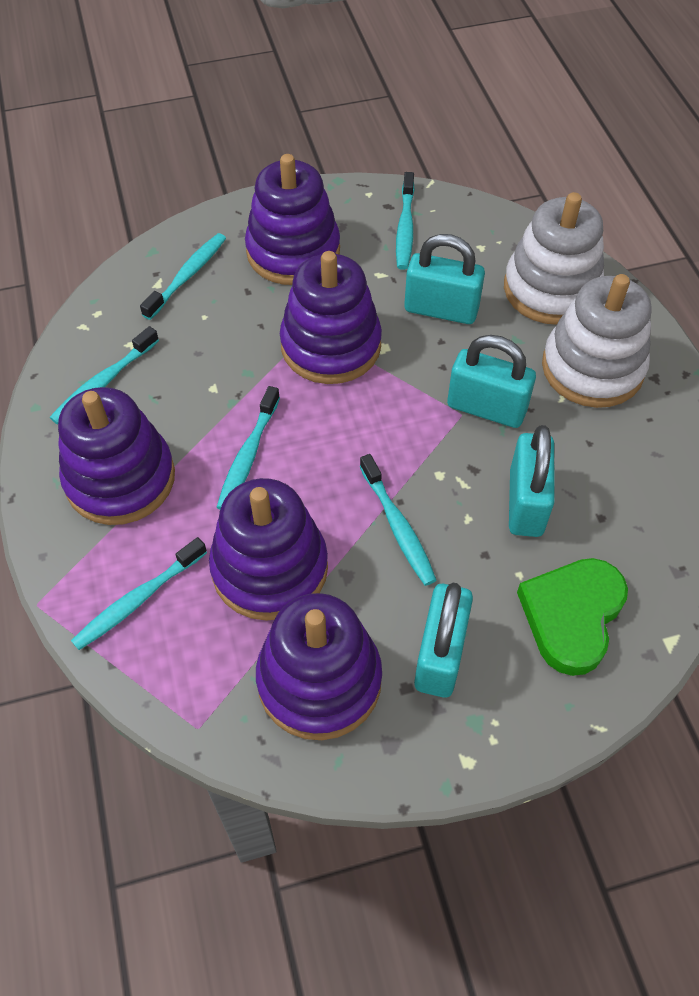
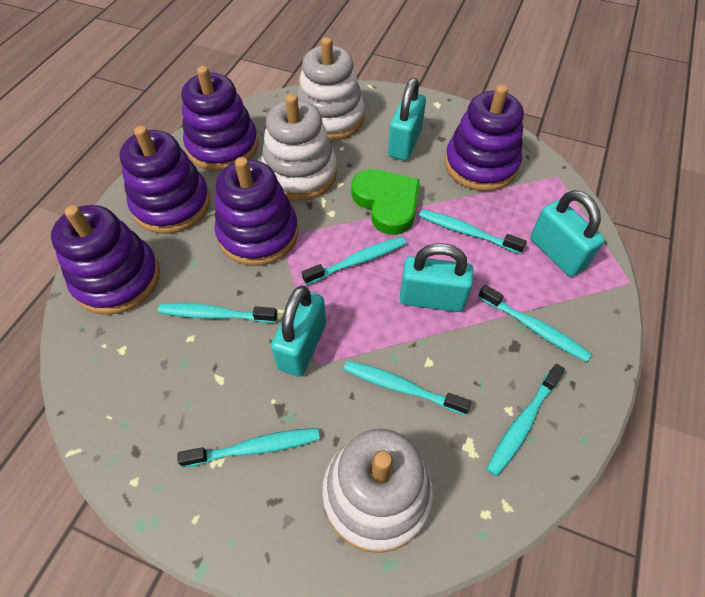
turquoise toothbrush: 6 -> 7
white stacking toy: 2 -> 3

